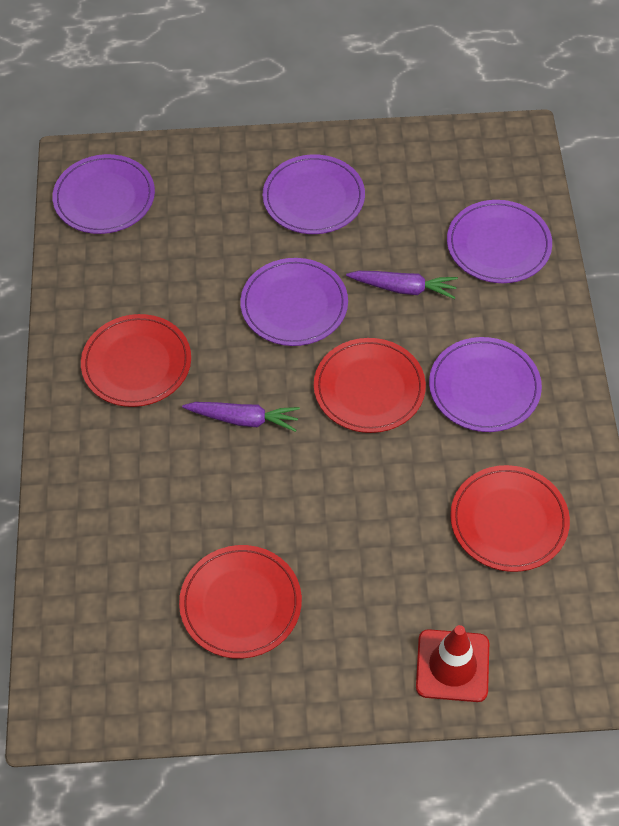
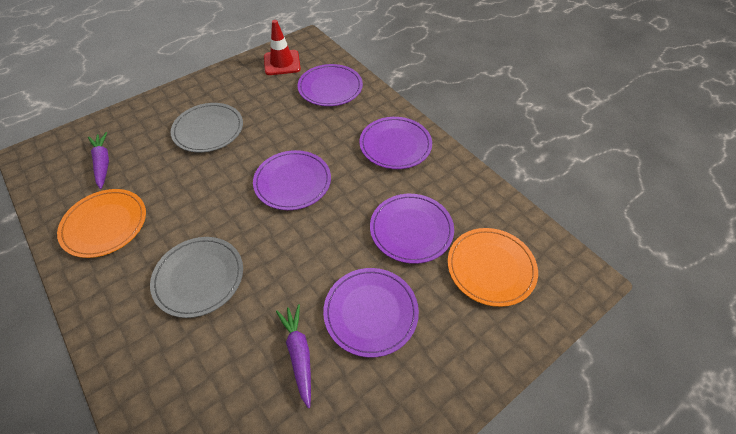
grey plate: 0 -> 2
orange plate: 0 -> 2
red plate: 4 -> 0

